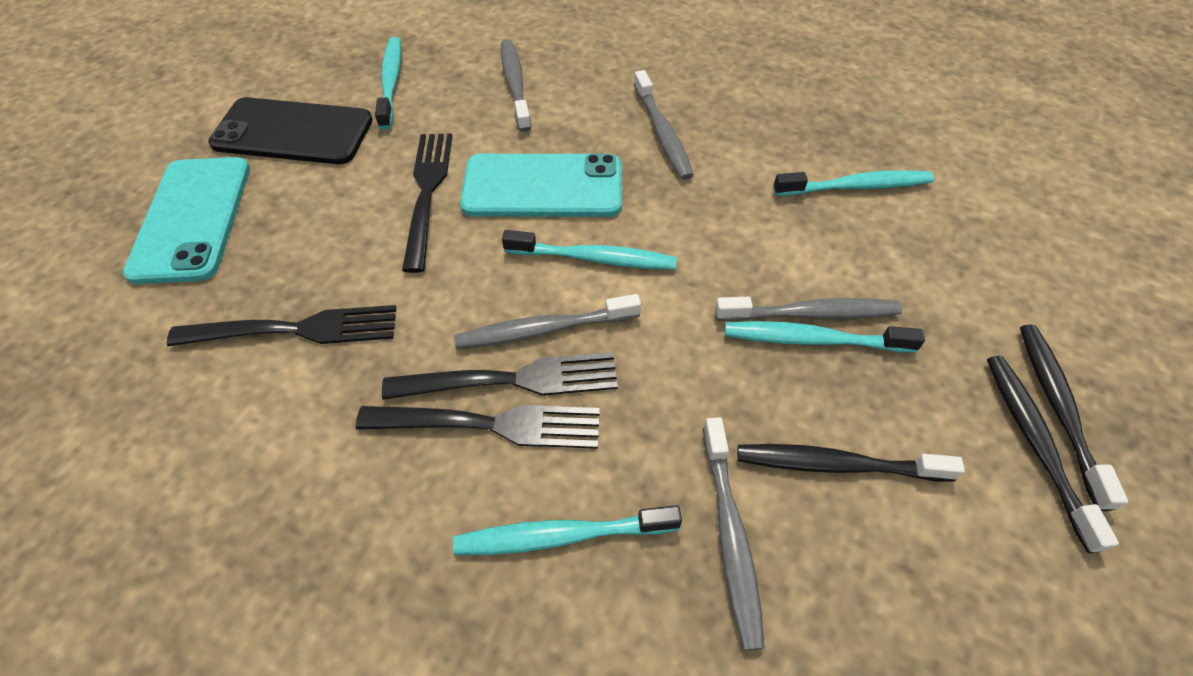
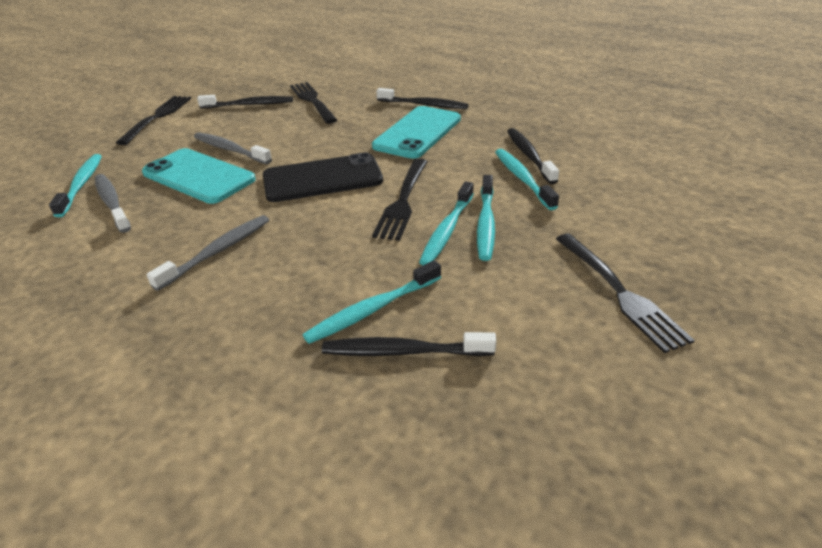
black toothbrush: 3 -> 4
grey toothbrush: 5 -> 3

